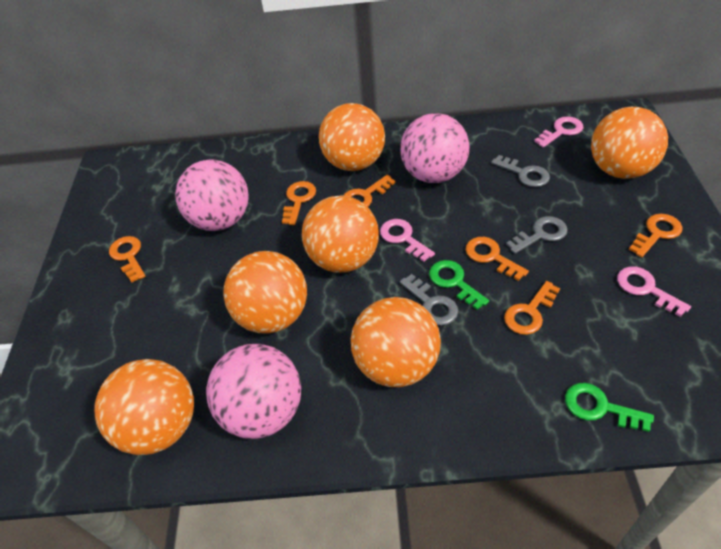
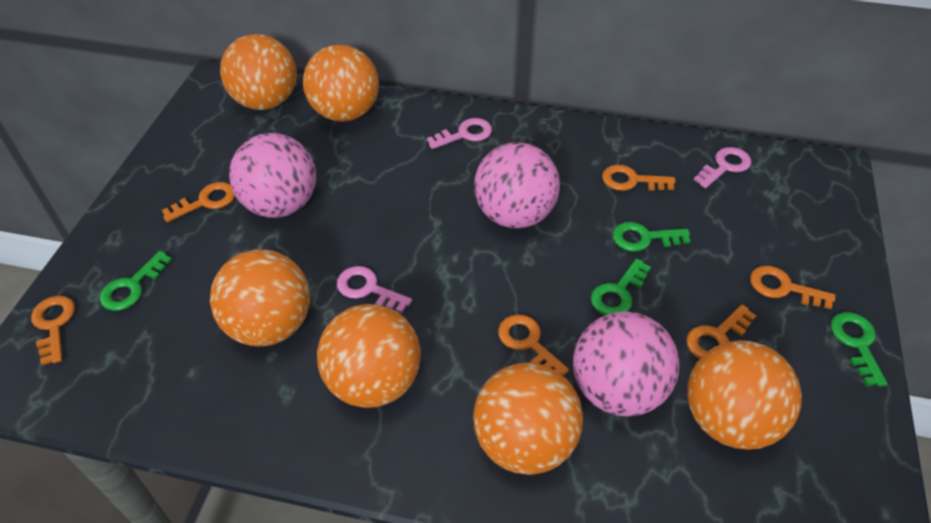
green key: 2 -> 4
grey key: 3 -> 0

